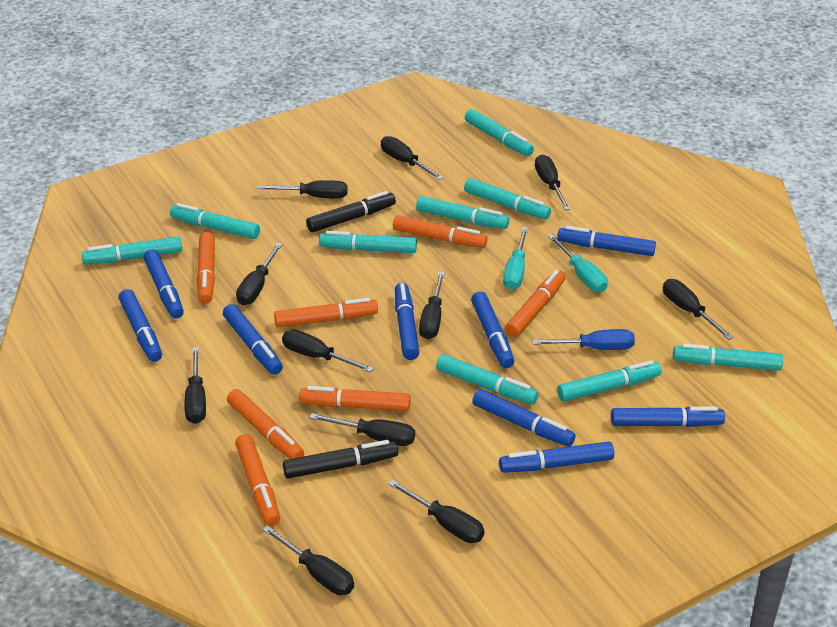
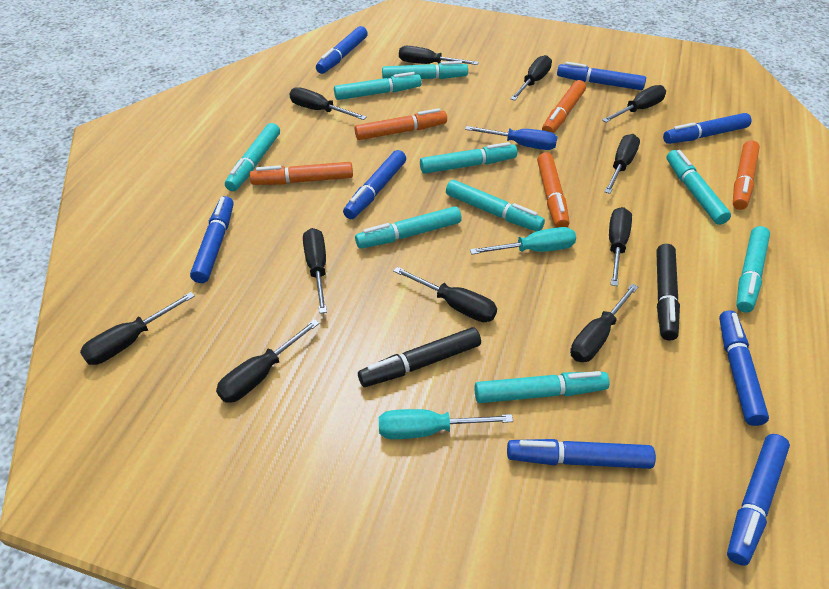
blue marker: 9 -> 8
orange marker: 7 -> 5

